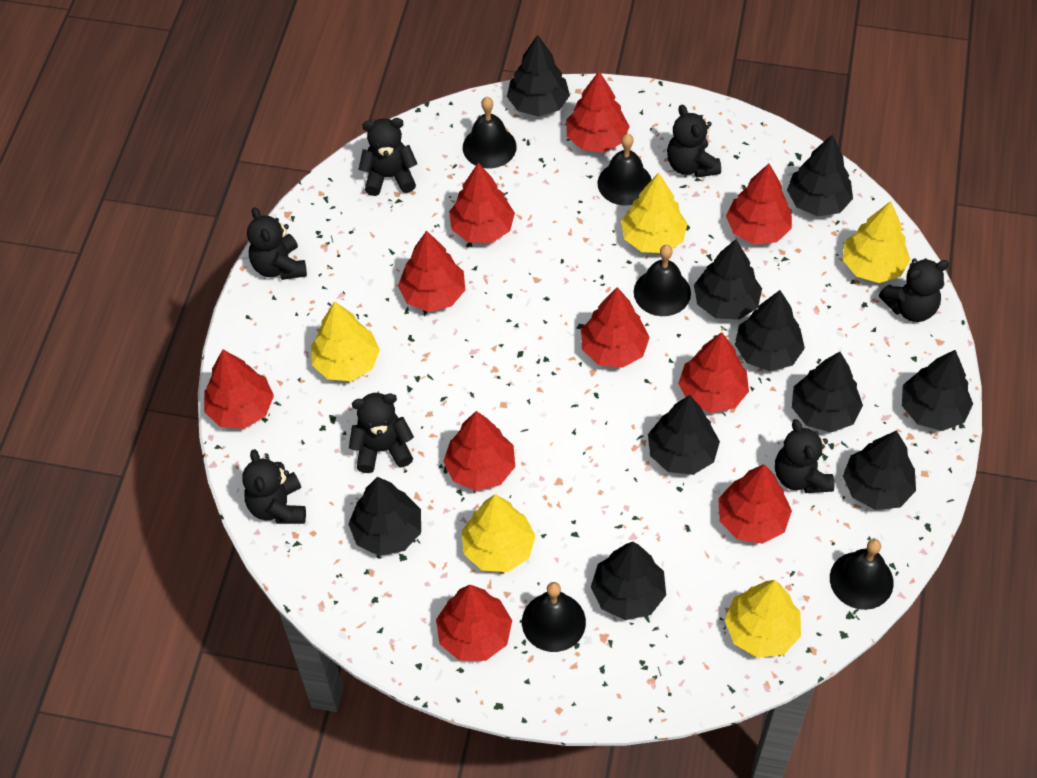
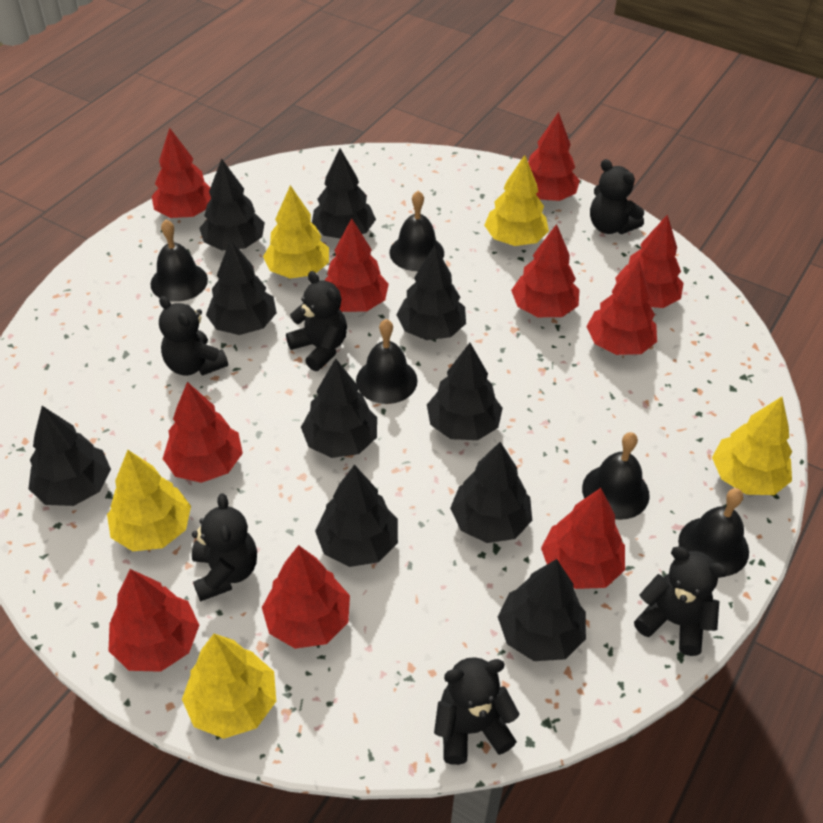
black teddy bear: 7 -> 6

